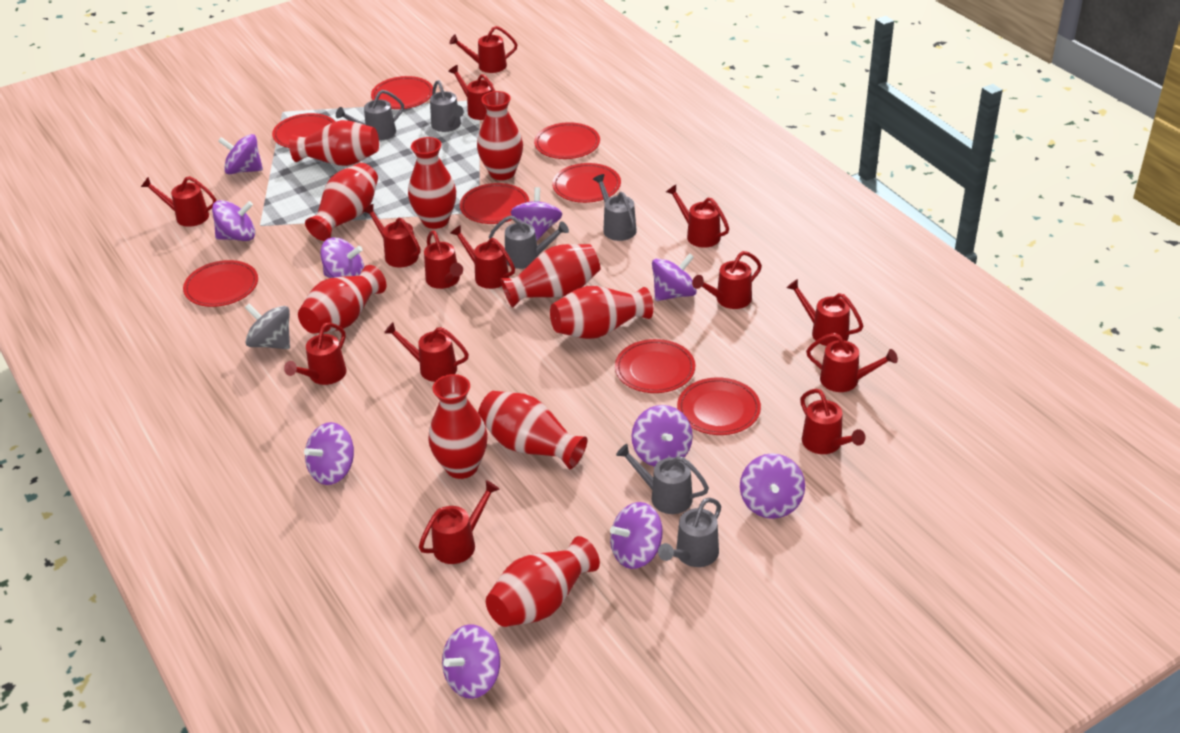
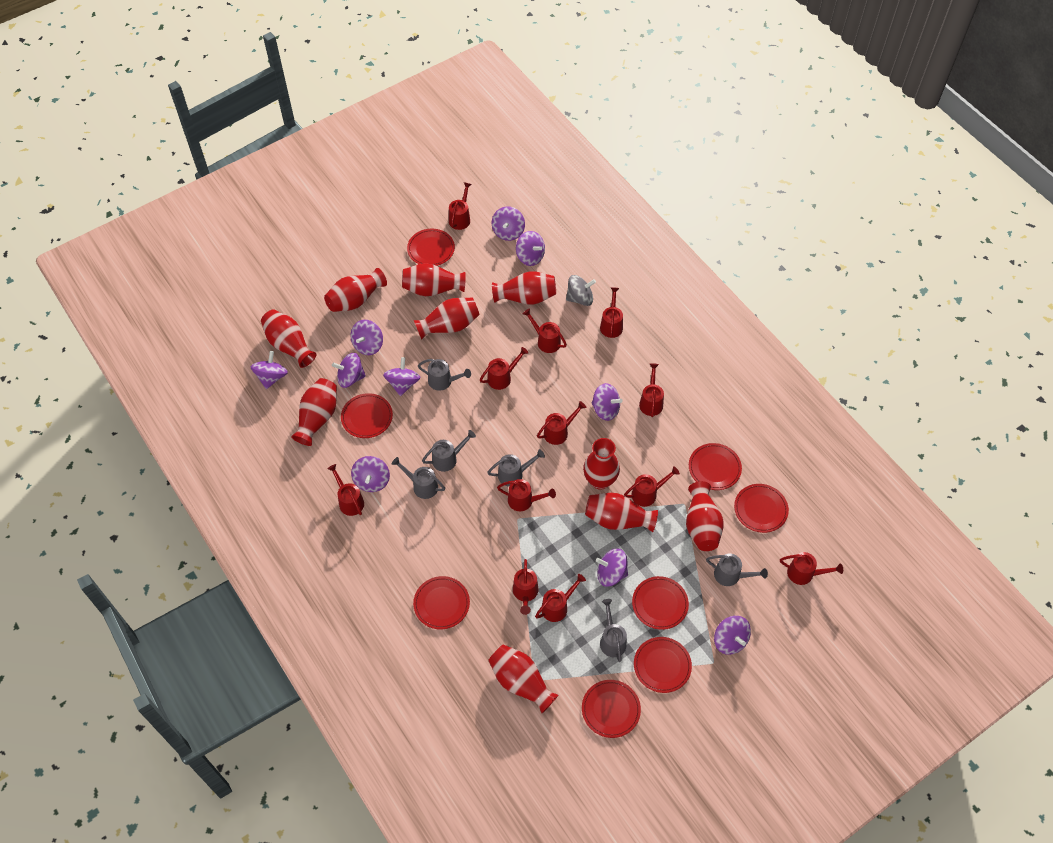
red watering can: 14 -> 12

